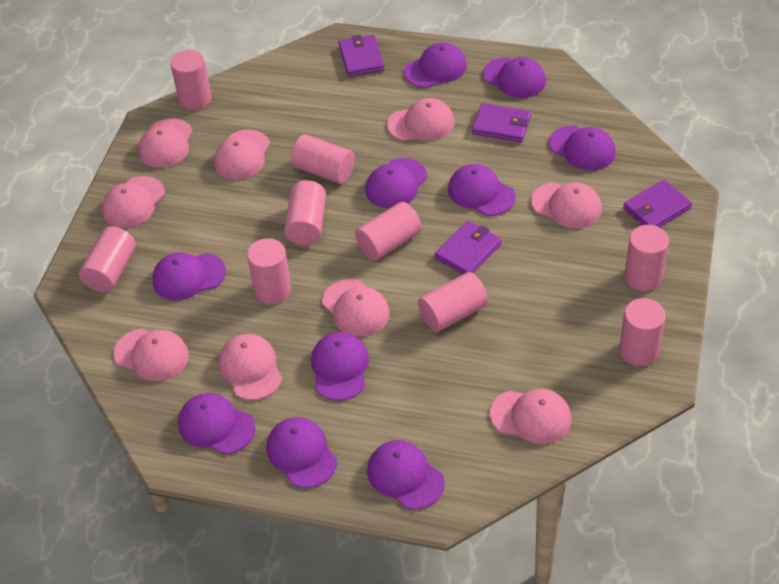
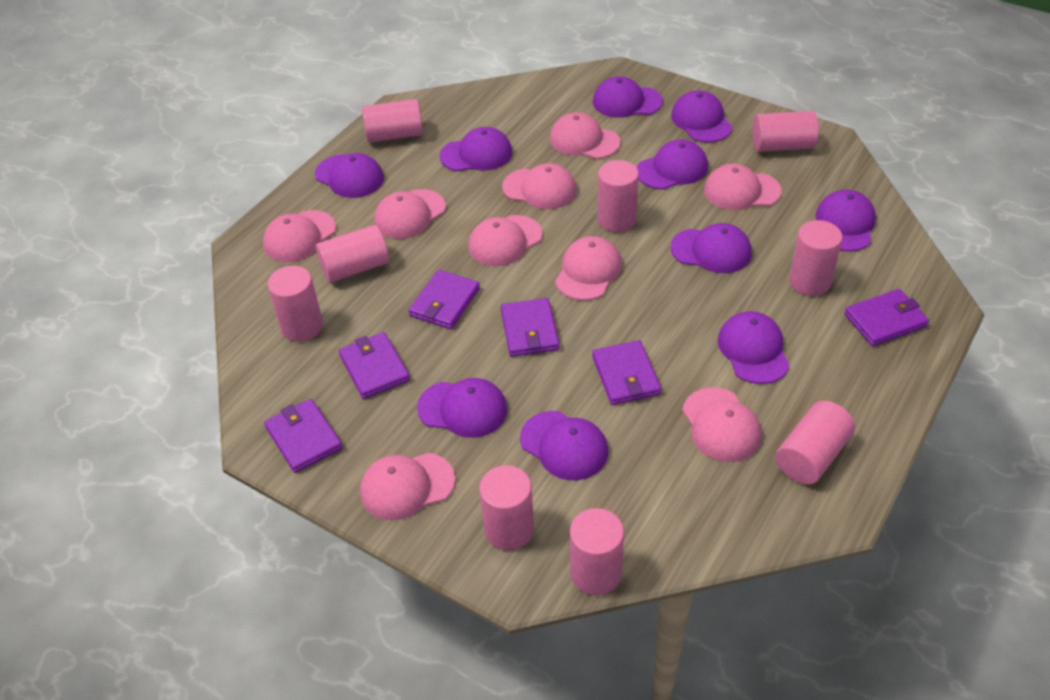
purple wallet: 4 -> 6

